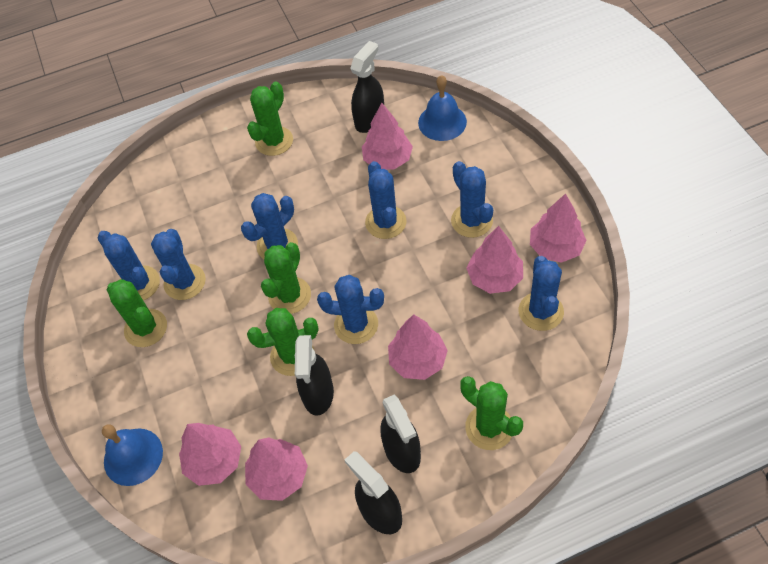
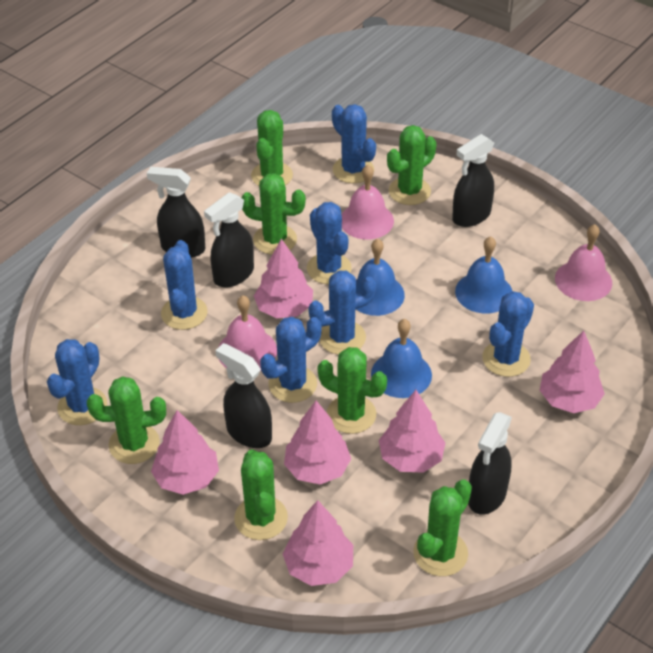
black spray bottle: 4 -> 5
blue bell: 2 -> 3
green cactus: 5 -> 7
pink bell: 0 -> 3

